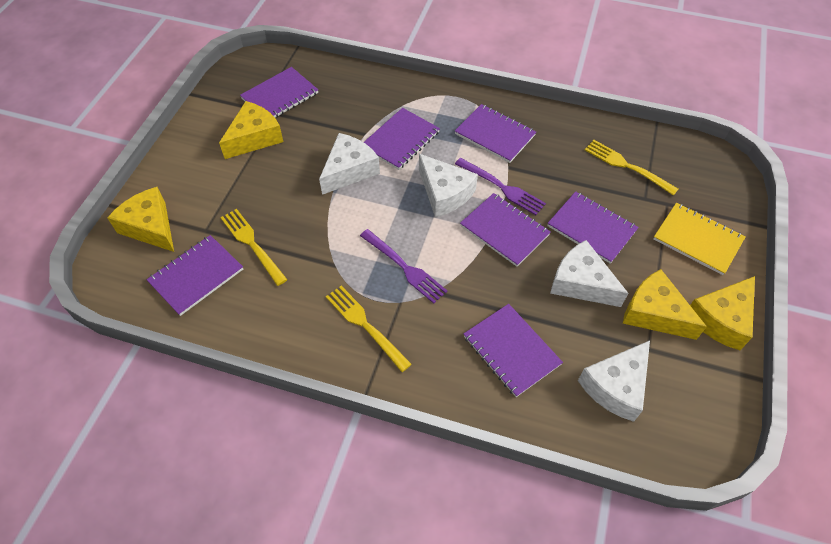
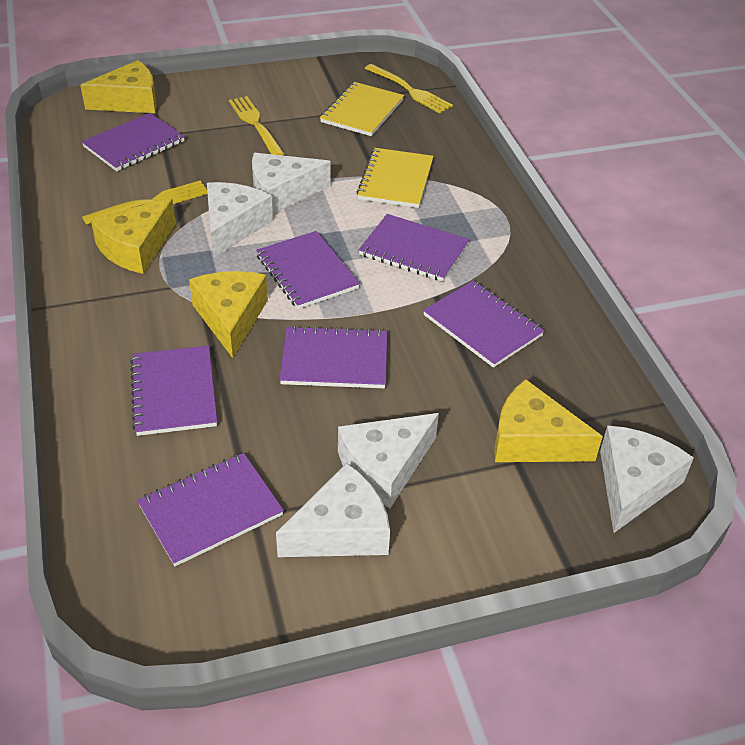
purple fork: 2 -> 0
white cheese: 4 -> 5
yellow notebook: 1 -> 2

